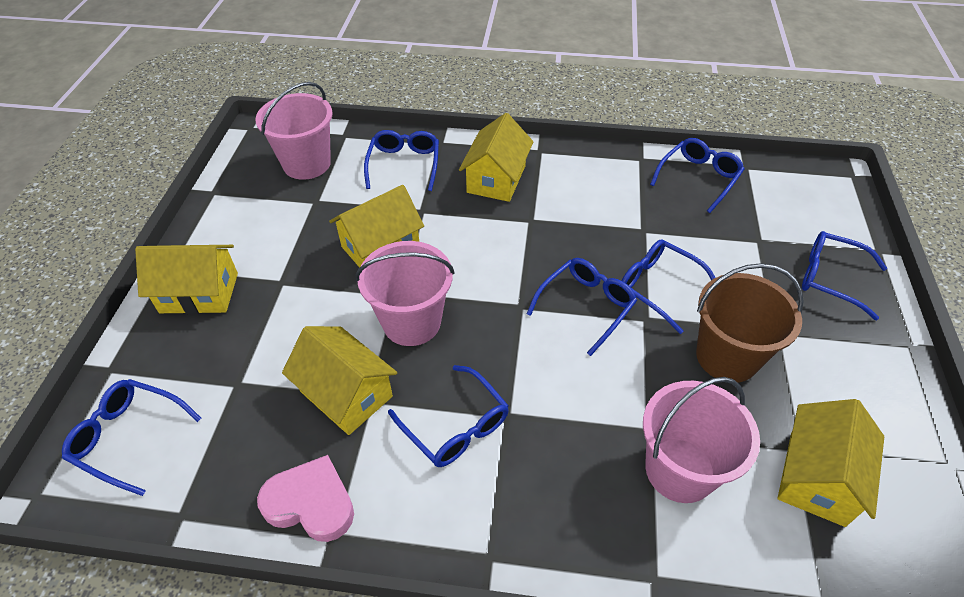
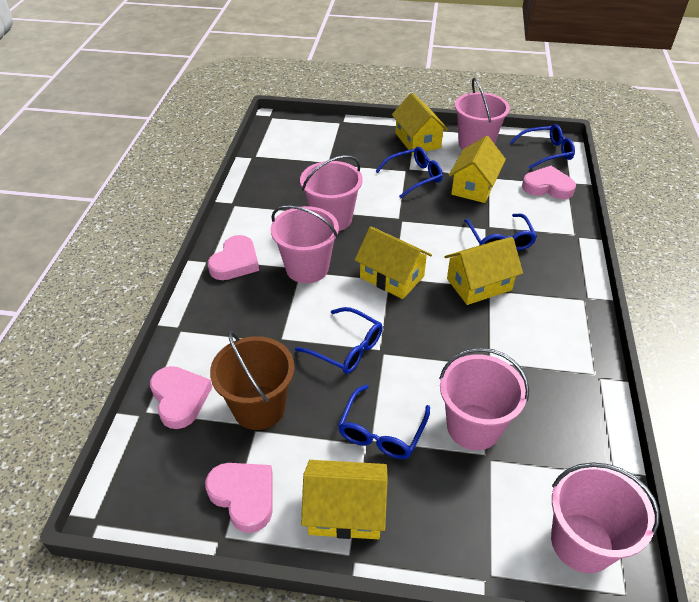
blue glasses: 7 -> 5
pink bucket: 3 -> 5
pink heart: 1 -> 4

